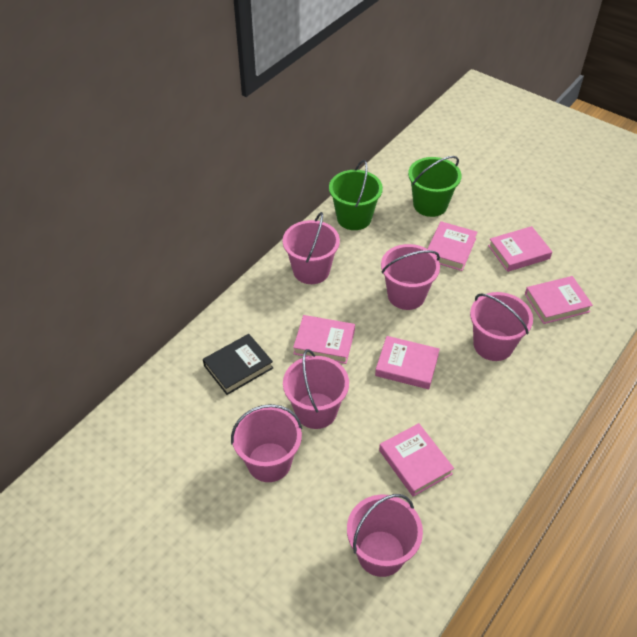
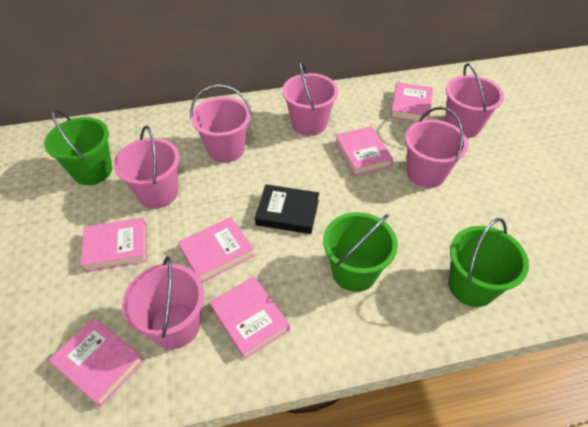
green bucket: 2 -> 3

